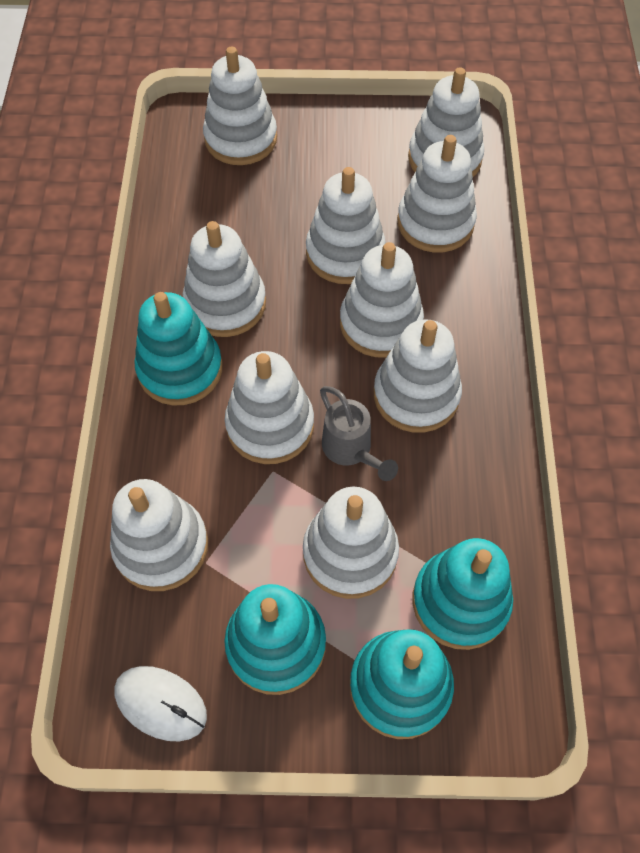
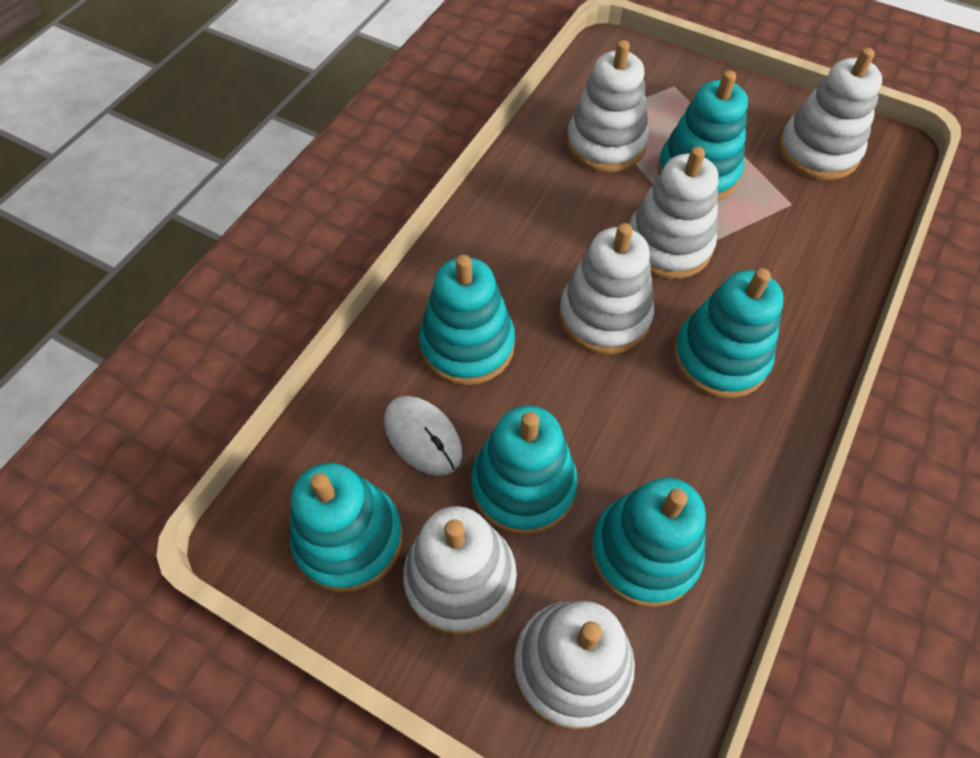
grey watering can: 1 -> 0
turquoise stacking toy: 4 -> 6
white stacking toy: 10 -> 6

